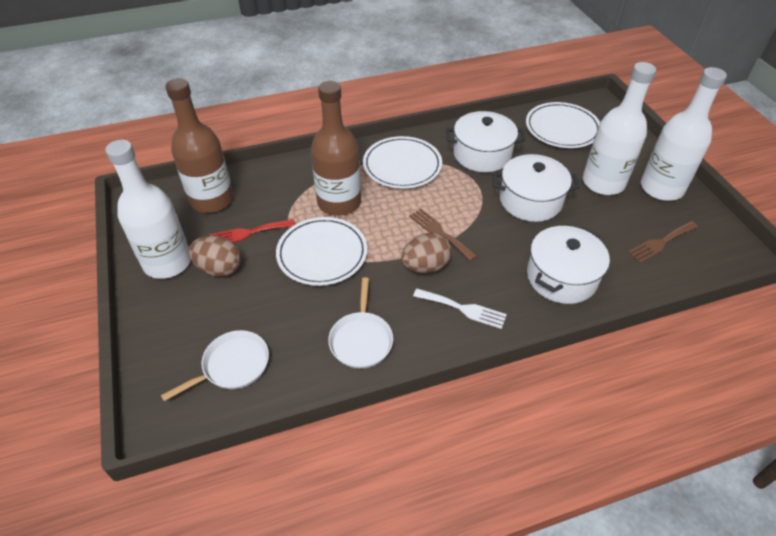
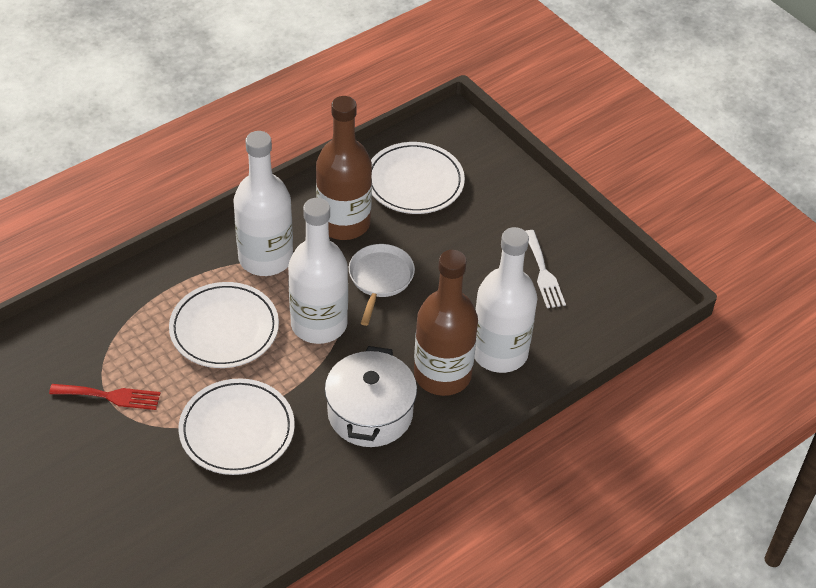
brown egg: 2 -> 0
brown fork: 2 -> 0
white pan: 2 -> 1
white pot: 3 -> 1

